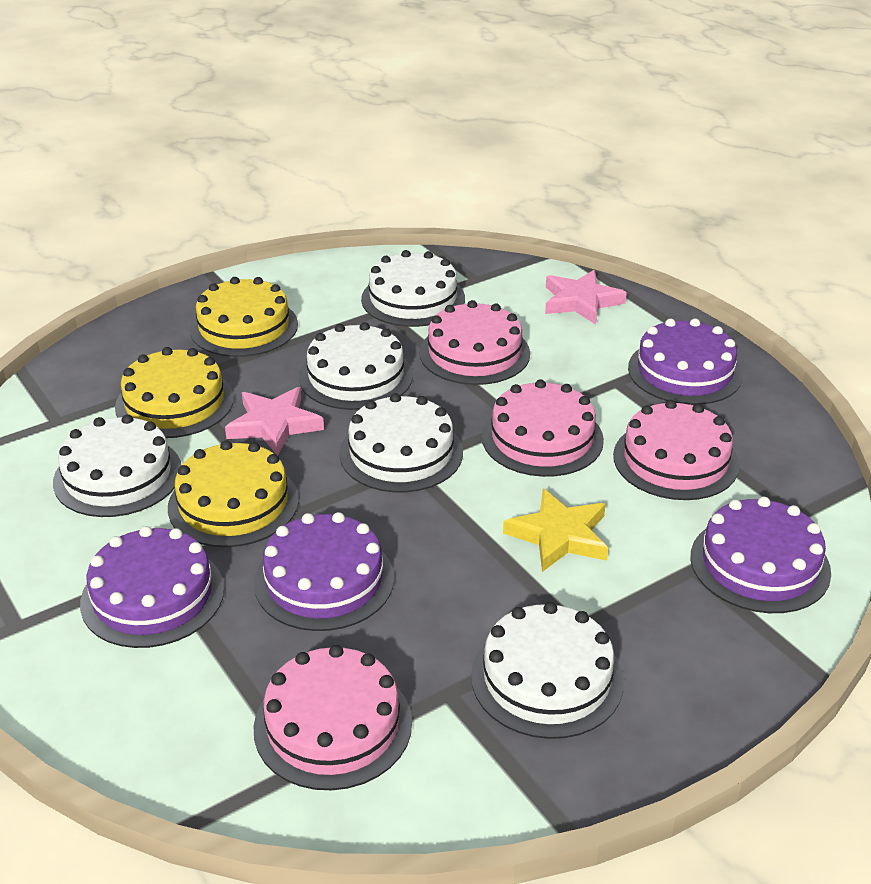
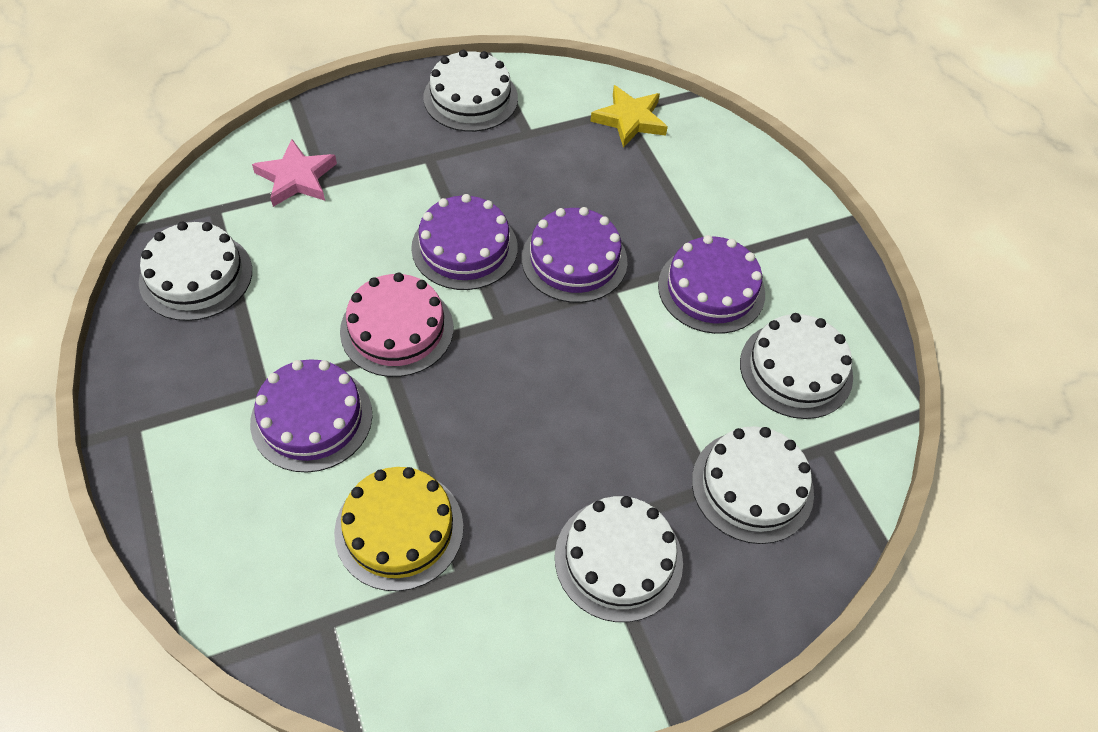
pink cake: 4 -> 1
pink star: 2 -> 1
yellow cake: 3 -> 1

